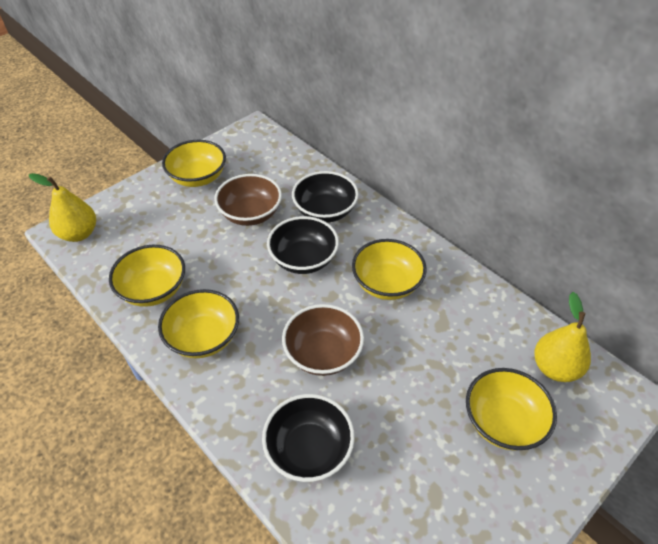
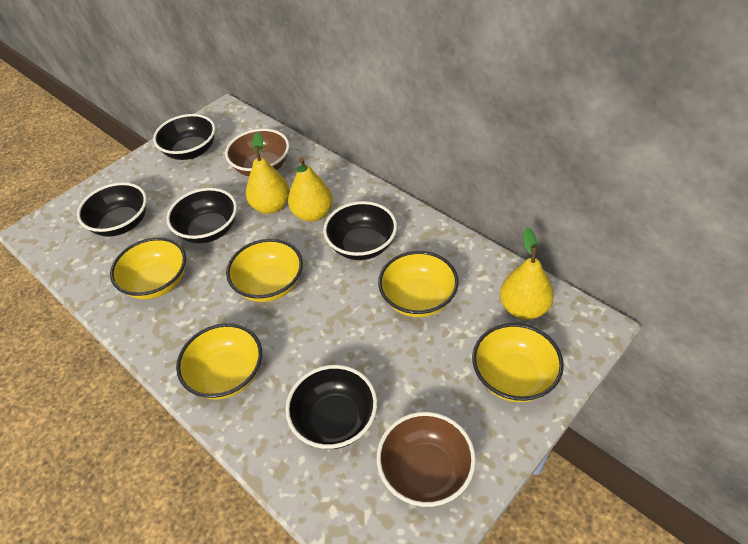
black bowl: 3 -> 5
yellow pear: 2 -> 3

